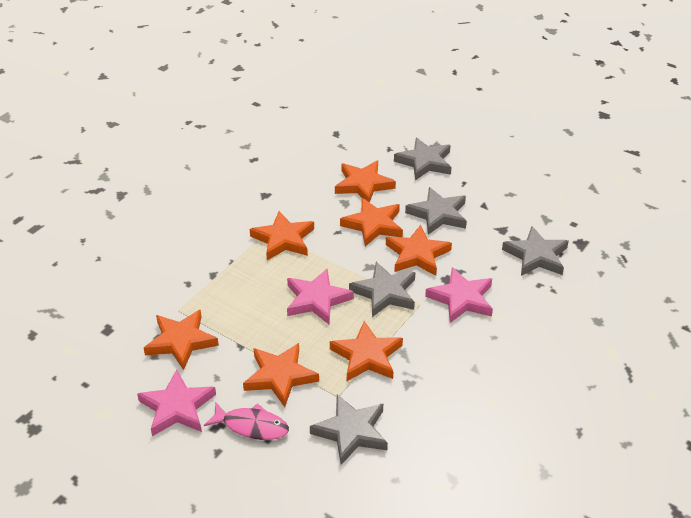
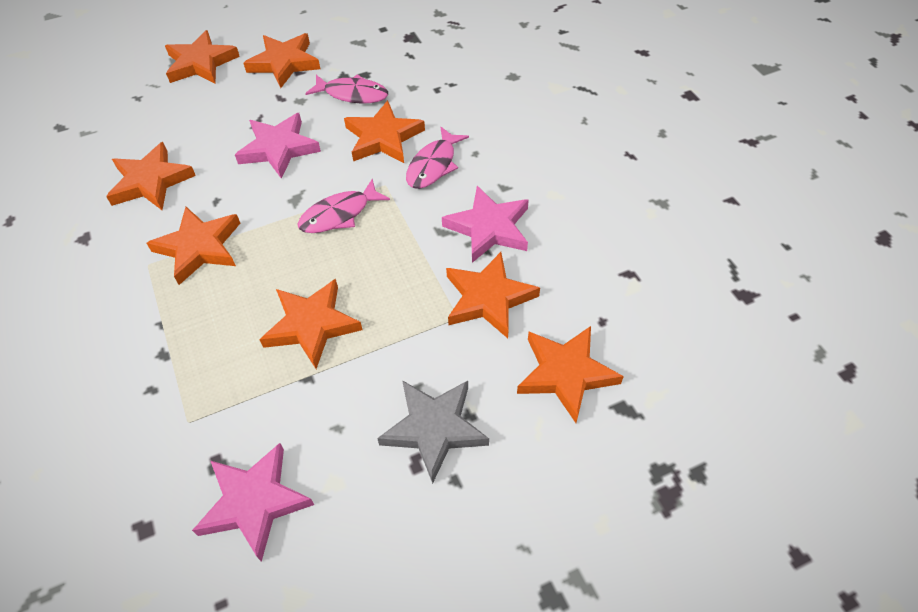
grey star: 5 -> 1
orange star: 7 -> 8
pink fish: 1 -> 3

